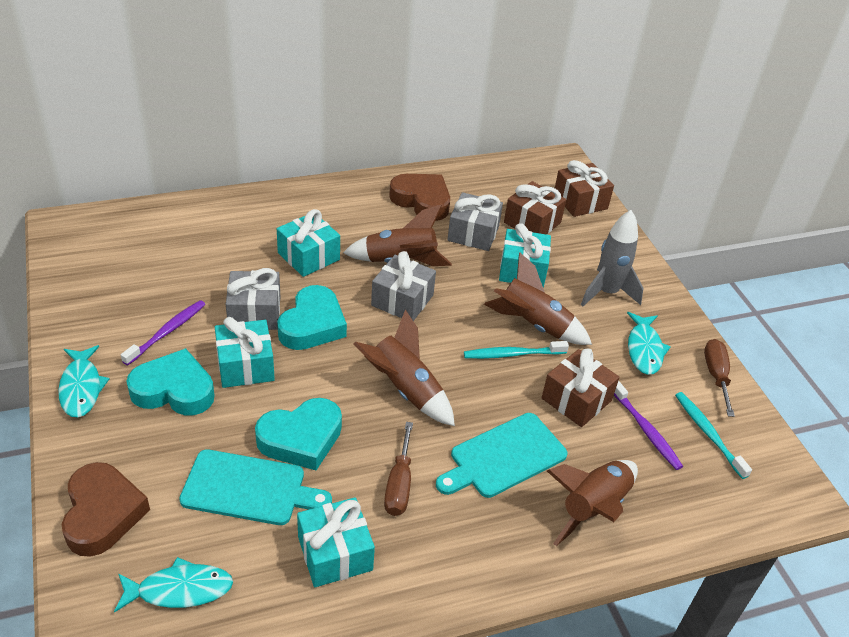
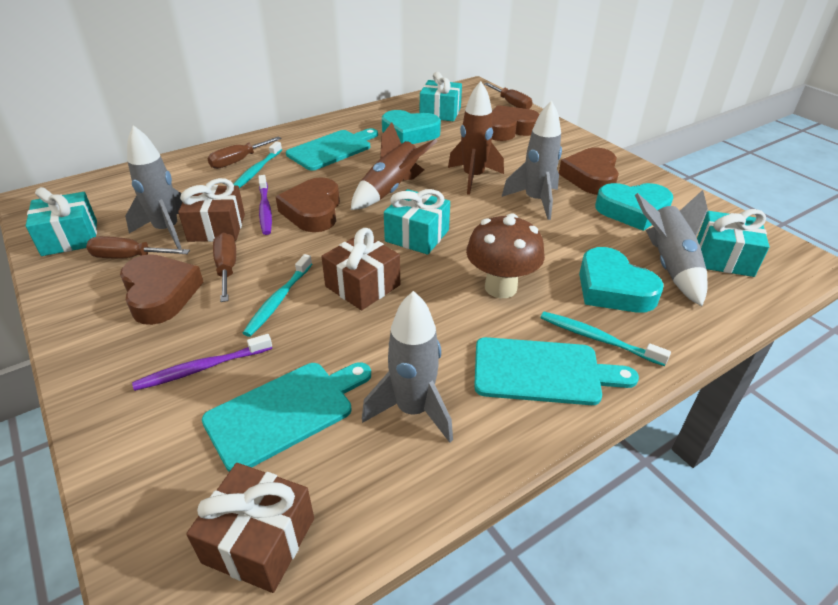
brown heart: 2 -> 4
brown mushroom: 0 -> 1
brown rocket: 4 -> 2
brown screwdriver: 2 -> 4
grey gift: 3 -> 0
grey rocket: 1 -> 4
turquoise cutting board: 2 -> 3
turquoise fish: 3 -> 0
turquoise toothbrush: 2 -> 3

